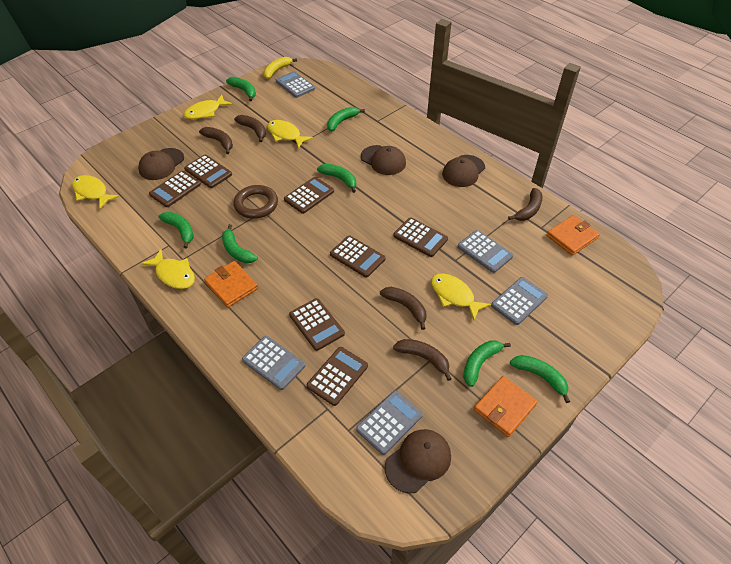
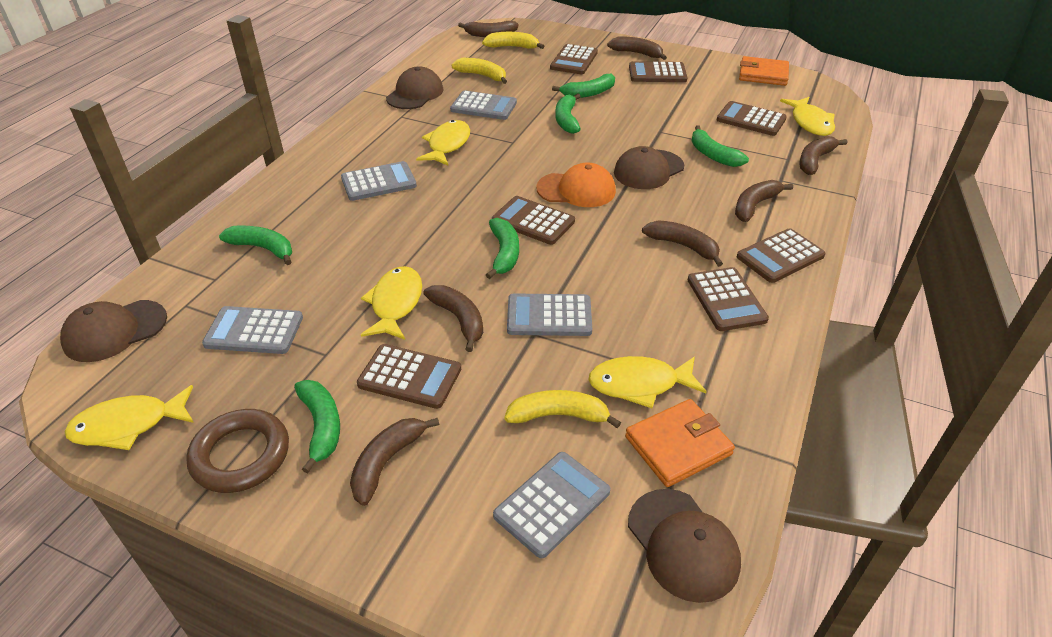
brown banana: 5 -> 7
green banana: 7 -> 6
orange cap: 0 -> 1
orange wallet: 3 -> 2
yellow banana: 1 -> 3

